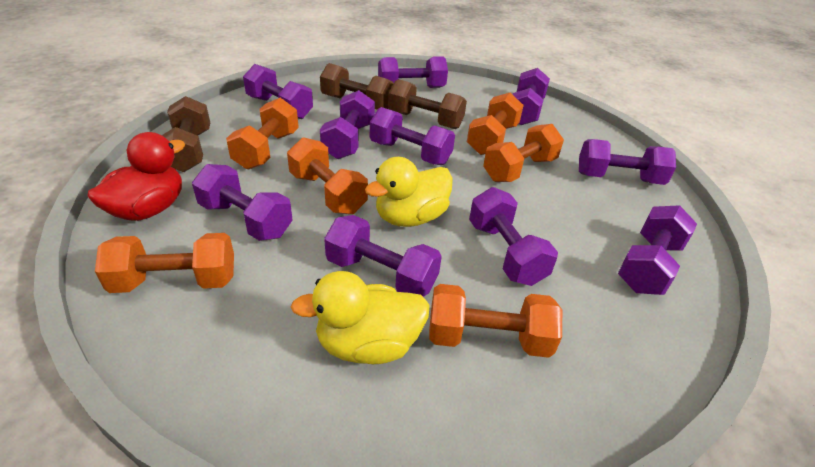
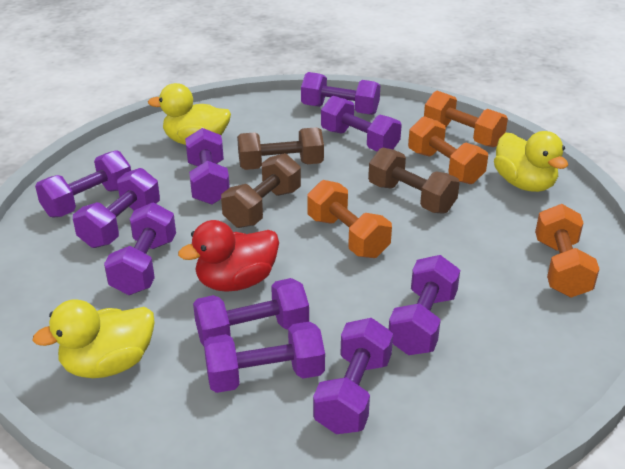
orange dumbbell: 6 -> 4
yellow duck: 2 -> 3

